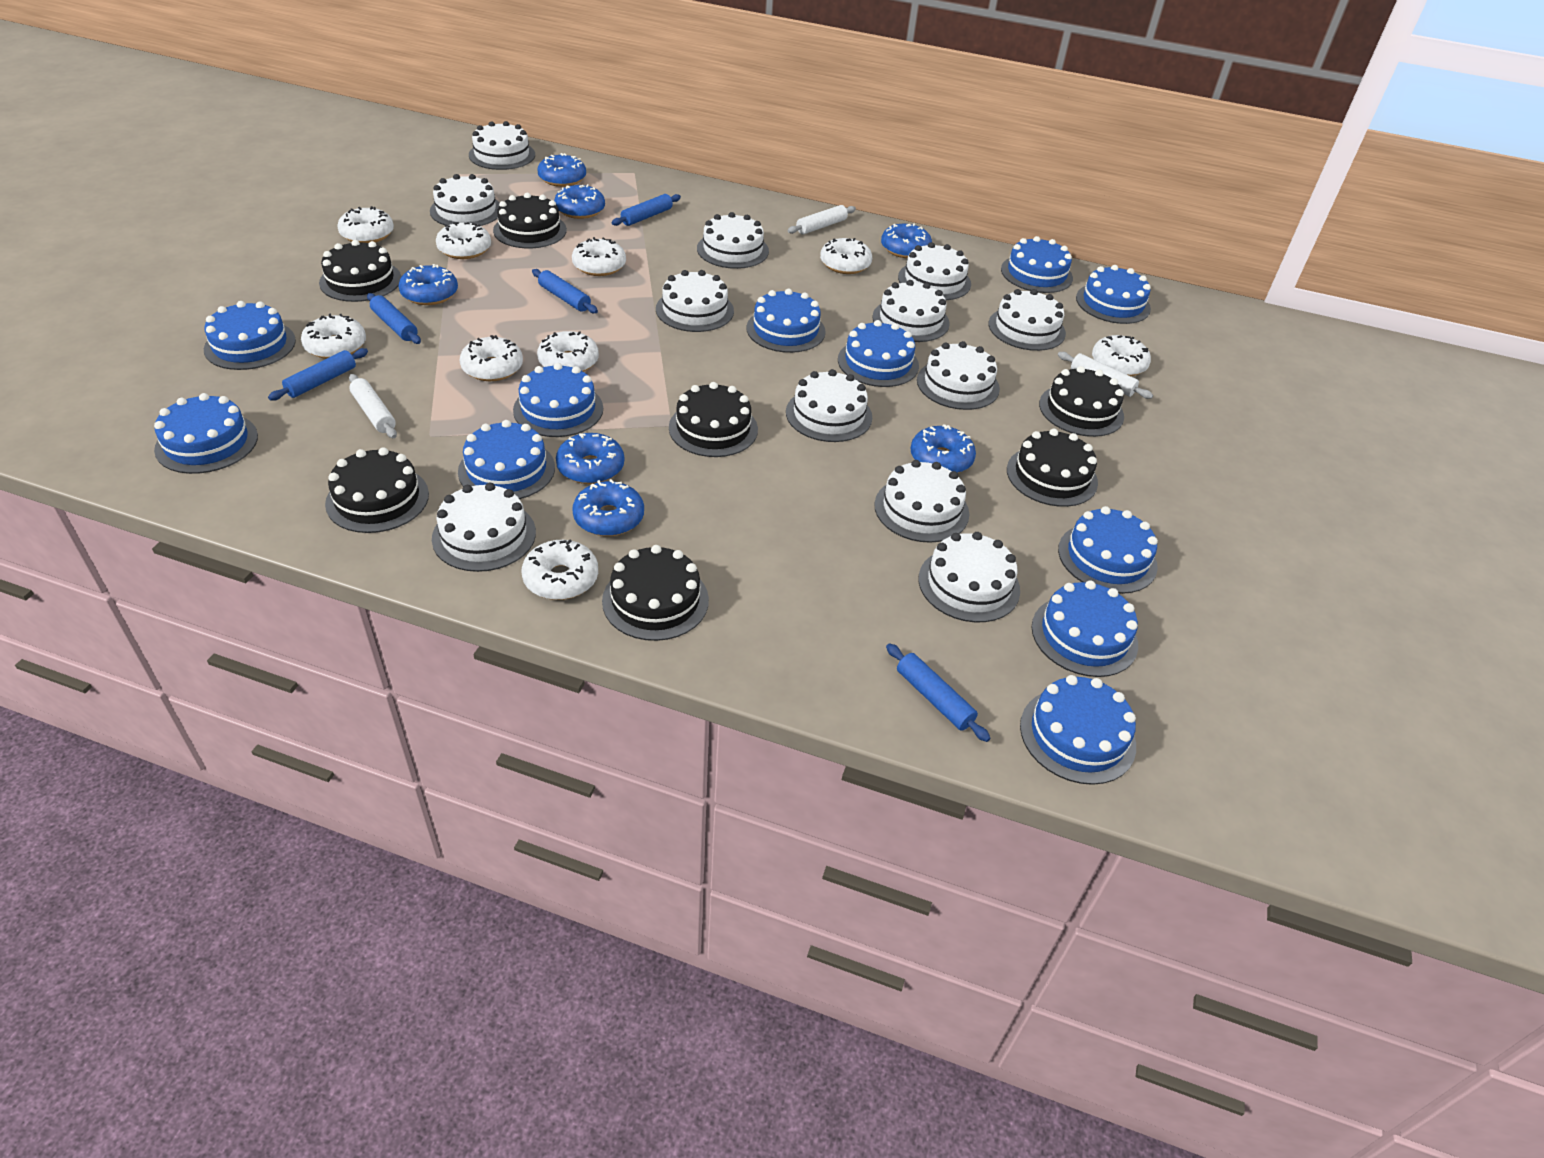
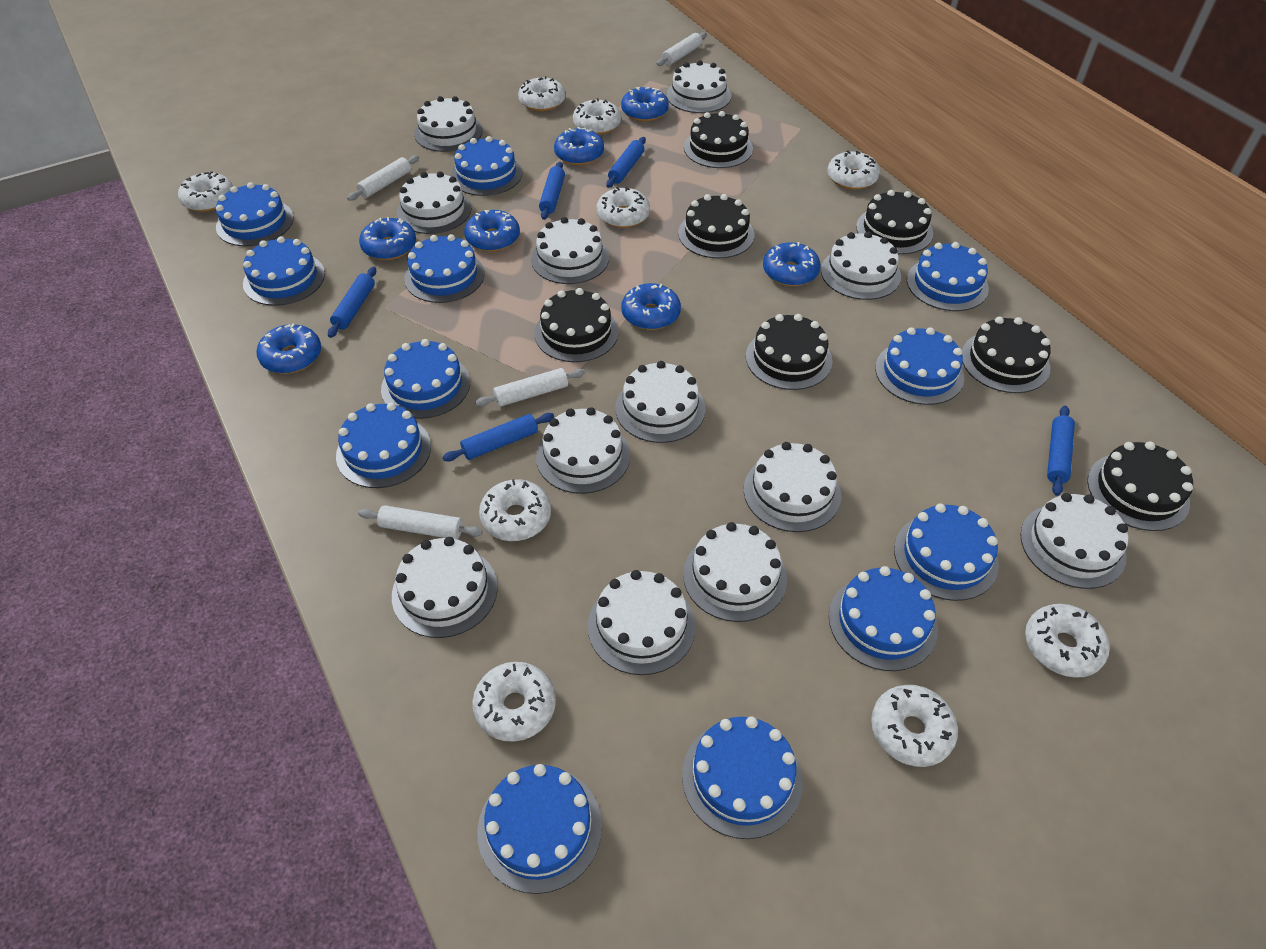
blue cake: 11 -> 12
white rolling pin: 3 -> 4

